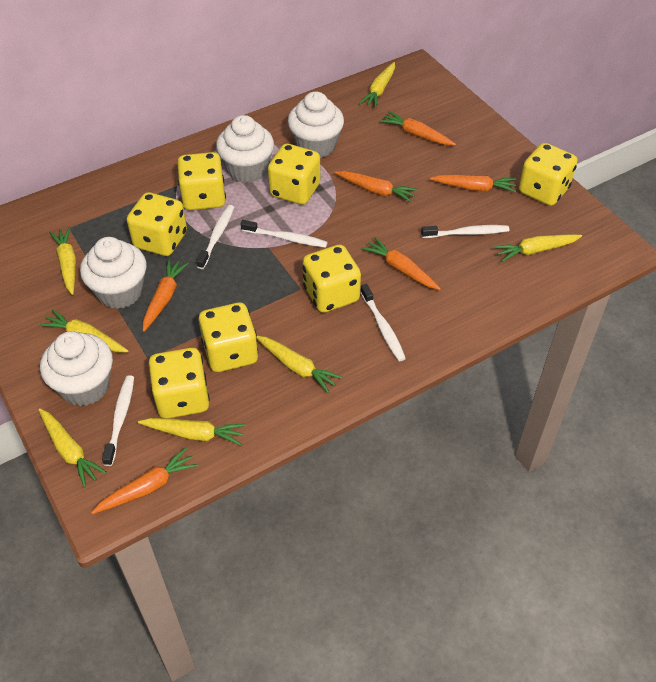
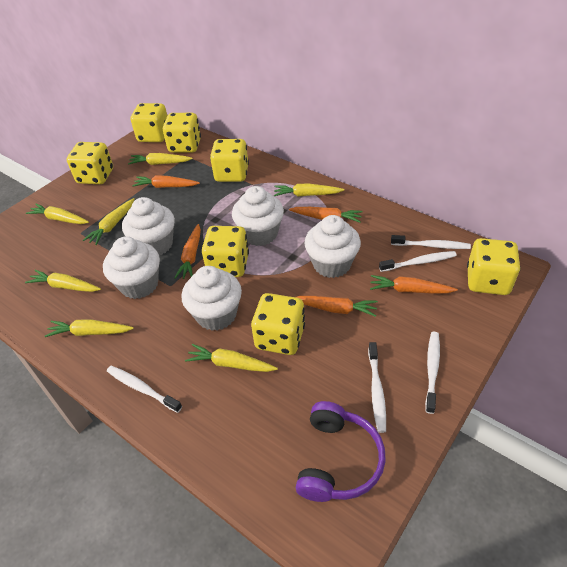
orange carrot: 6 -> 5
purple headphones: 0 -> 1
white cupcake: 4 -> 5

